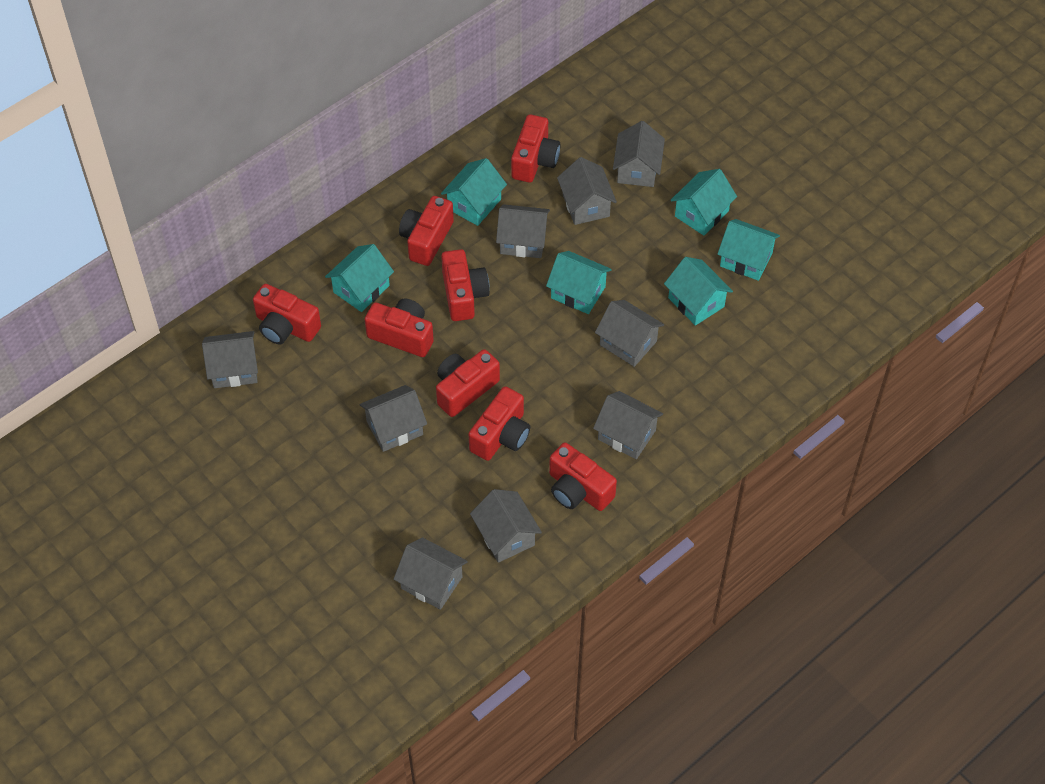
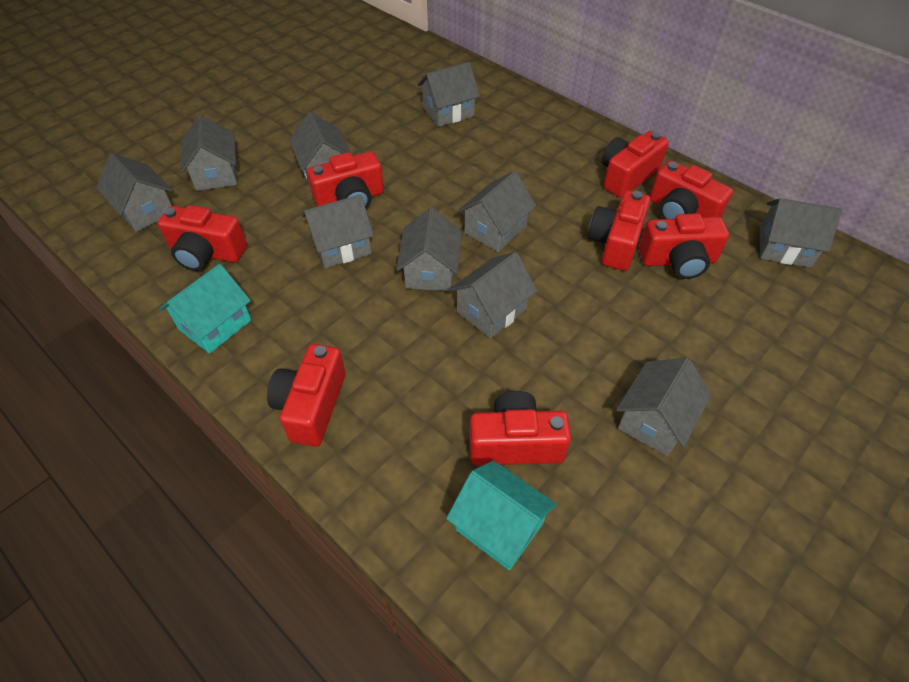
grey house: 9 -> 10
turquoise house: 6 -> 2

